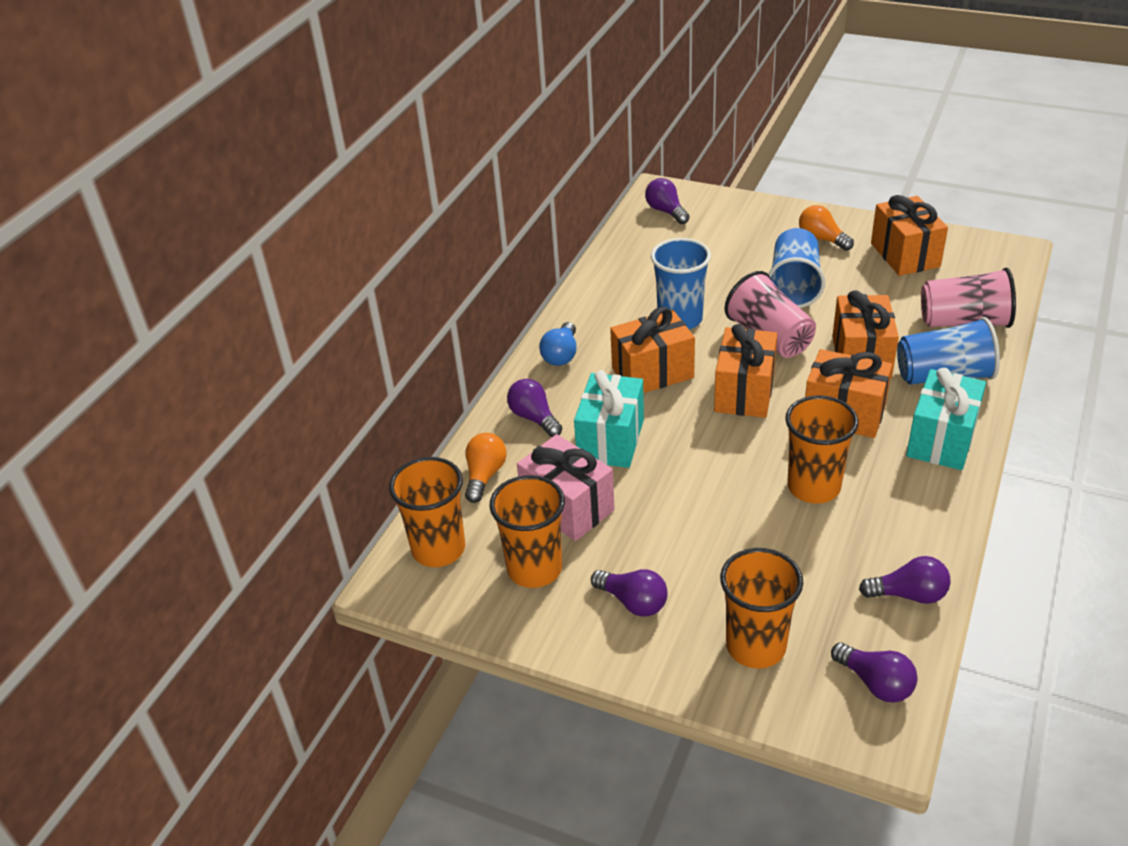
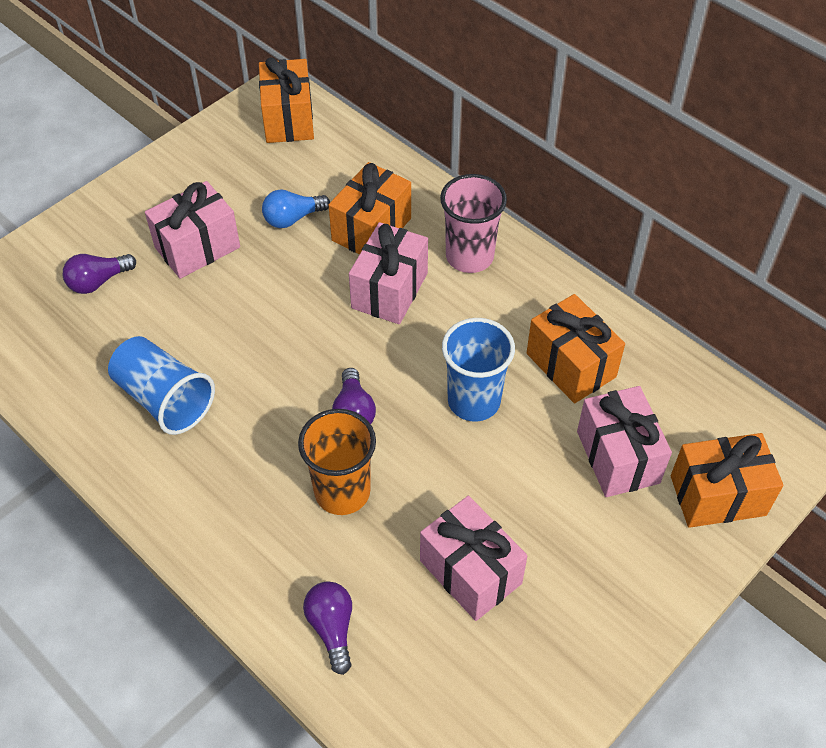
blue cup: 3 -> 2
orange cup: 4 -> 1
orange gift: 5 -> 4
orange light bulb: 2 -> 0
pink cup: 2 -> 1
pink gift: 1 -> 4
purple light bulb: 5 -> 3
turquoise gift: 2 -> 0

